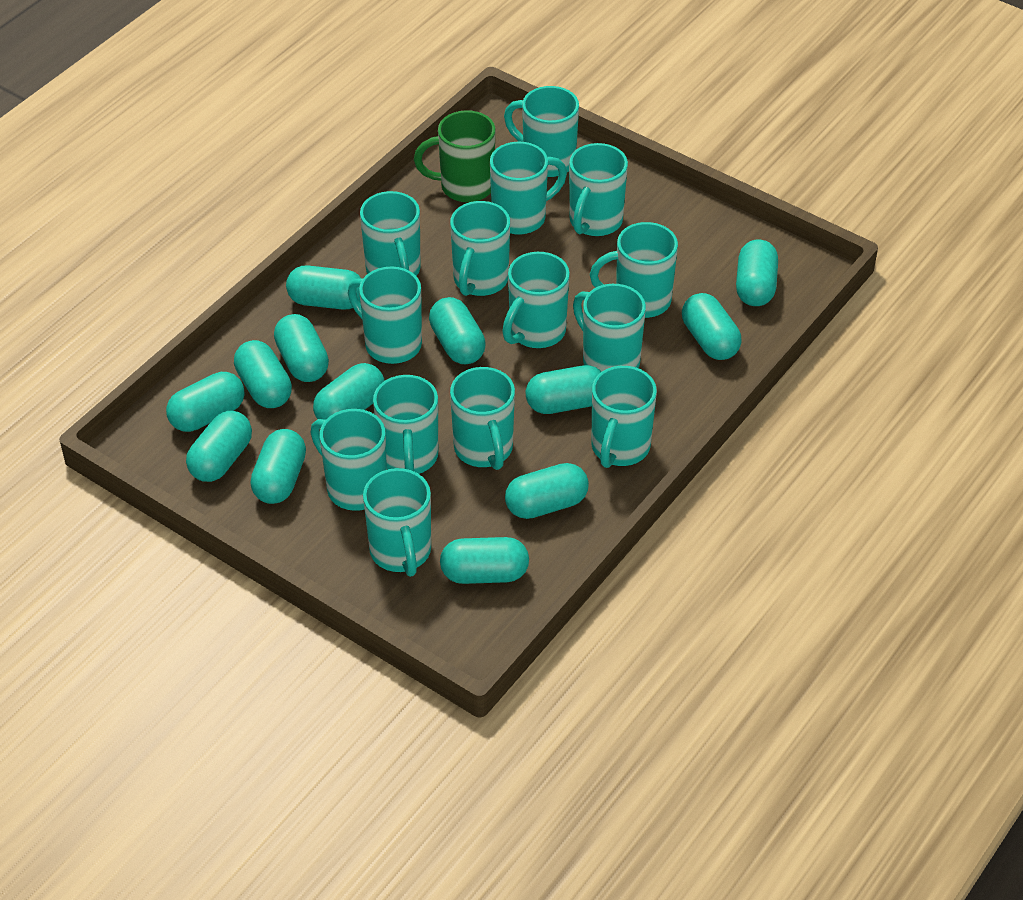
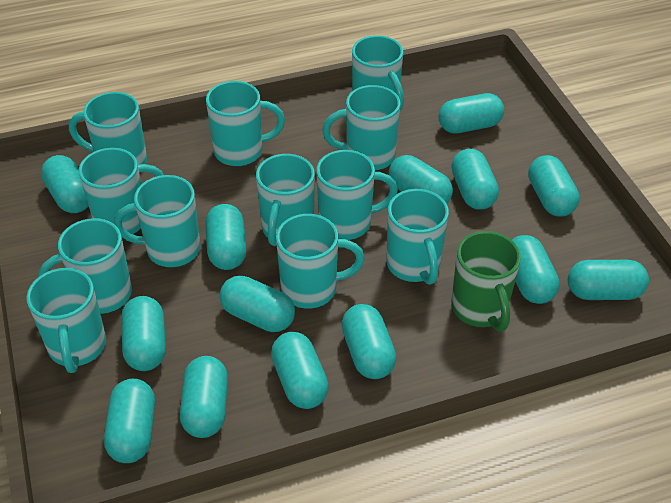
turquoise capsule: 13 -> 14
turquoise mug: 14 -> 12

